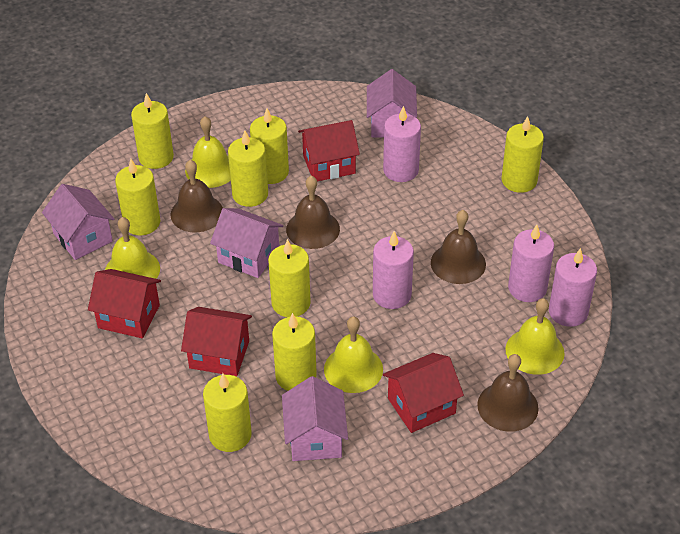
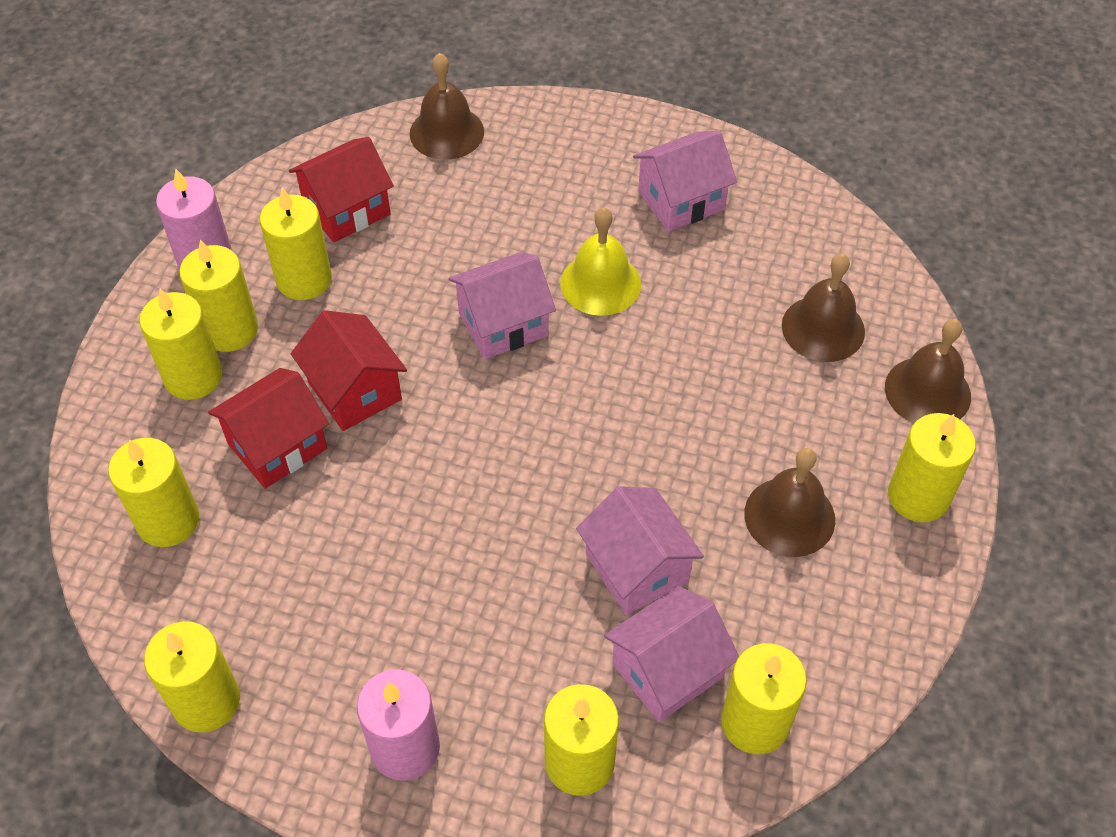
pink candle: 4 -> 2
red house: 4 -> 3
yellow bell: 4 -> 1

